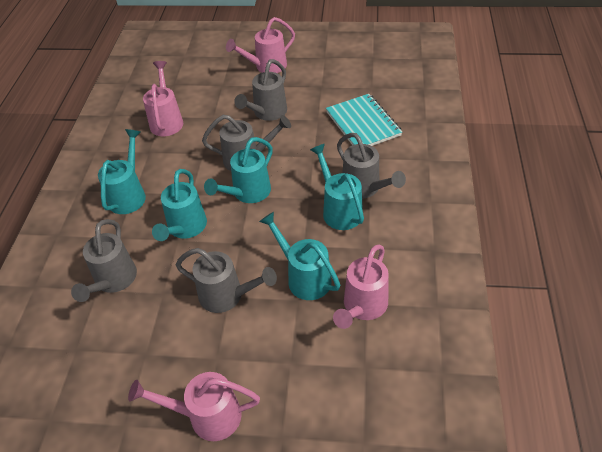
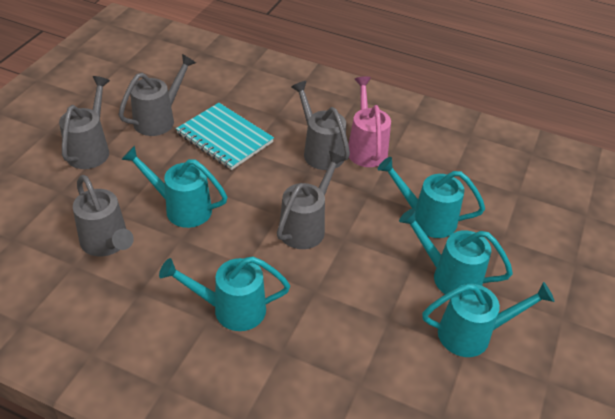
pink watering can: 4 -> 1

